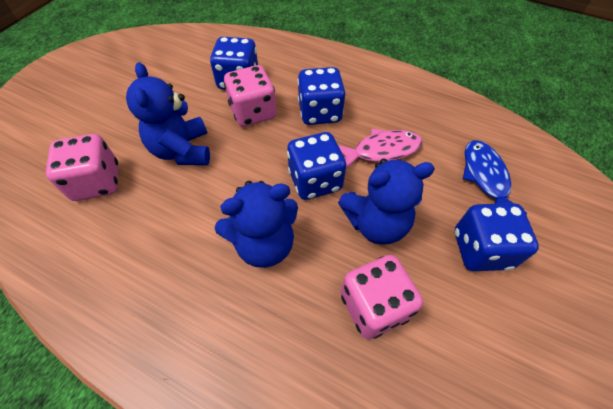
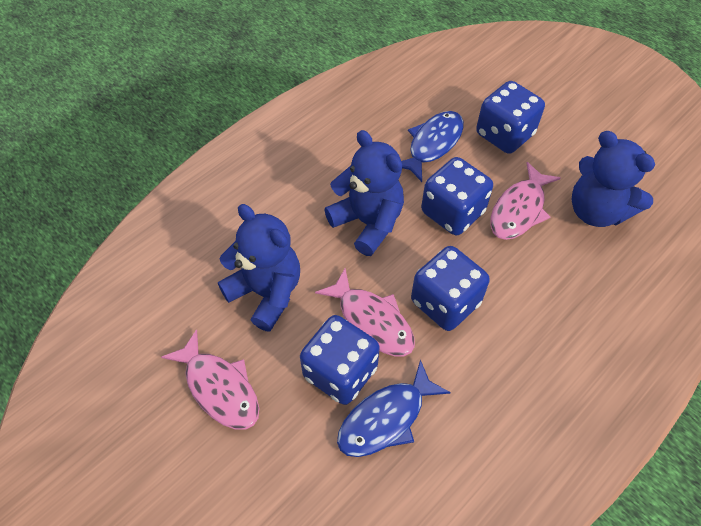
blue fish: 1 -> 2
pink dice: 3 -> 0
pink fish: 1 -> 3

